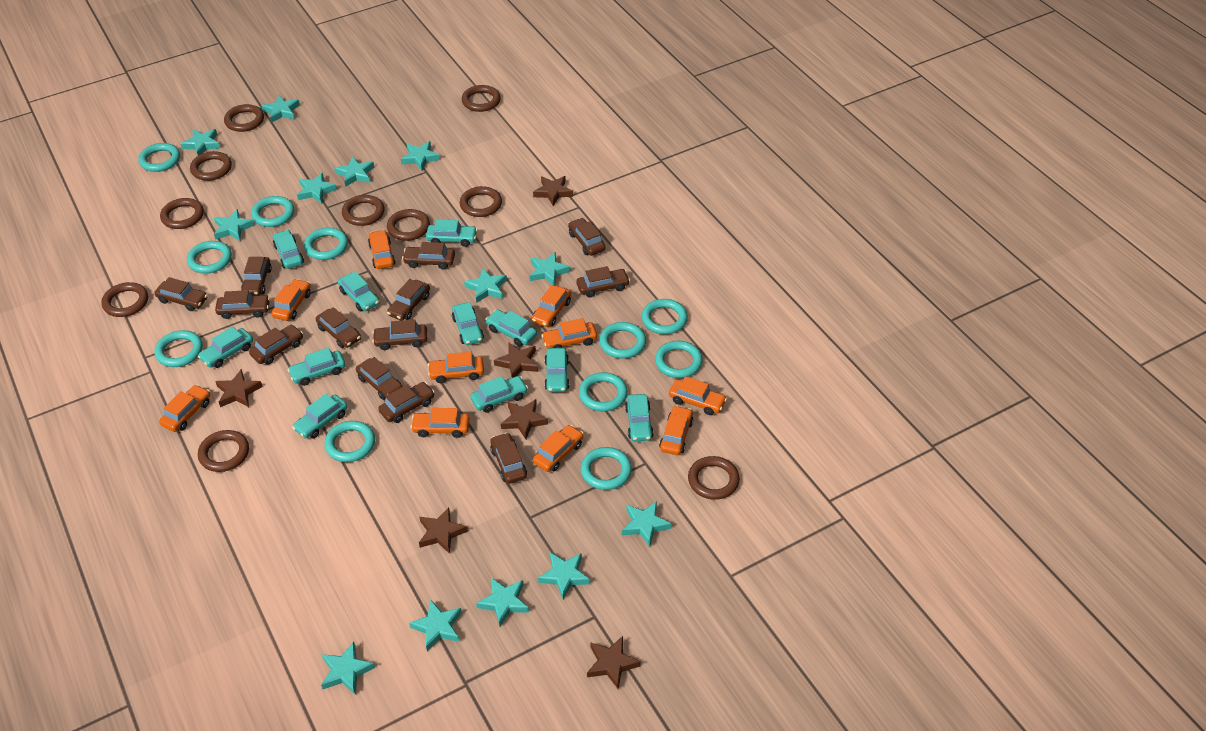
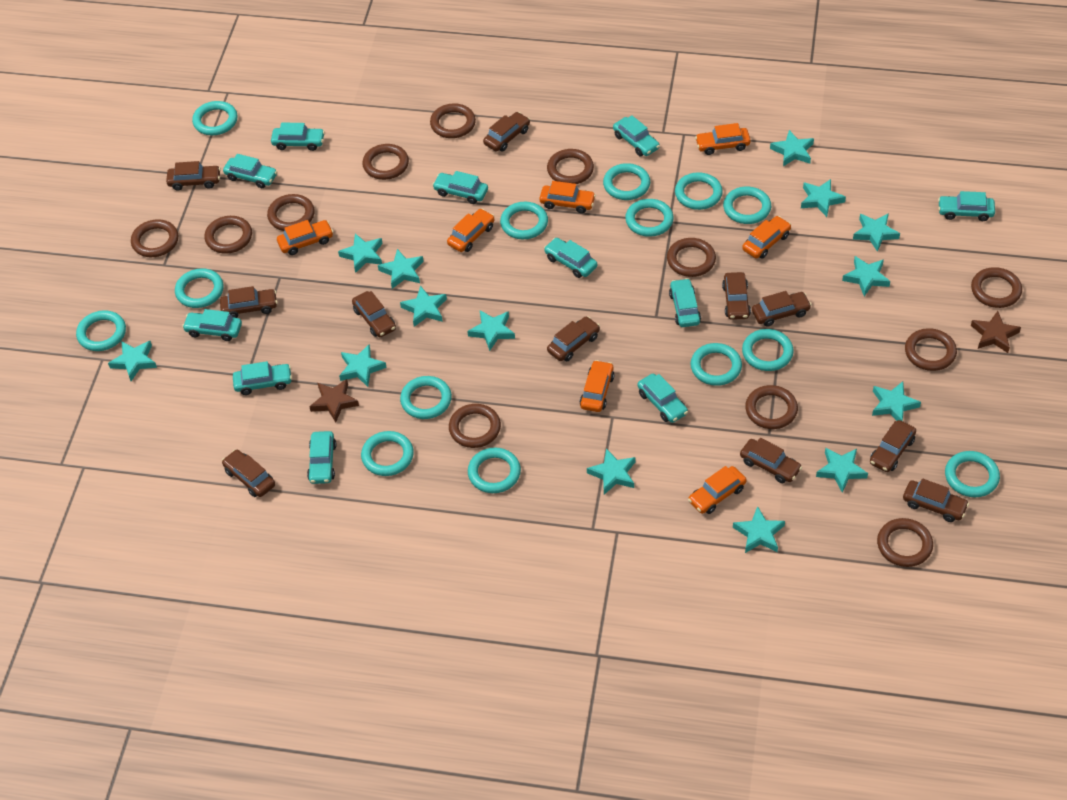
brown car: 13 -> 11
brown ring: 10 -> 12
brown star: 6 -> 2
orange car: 10 -> 7
turquoise ring: 11 -> 14
turquoise star: 13 -> 14

